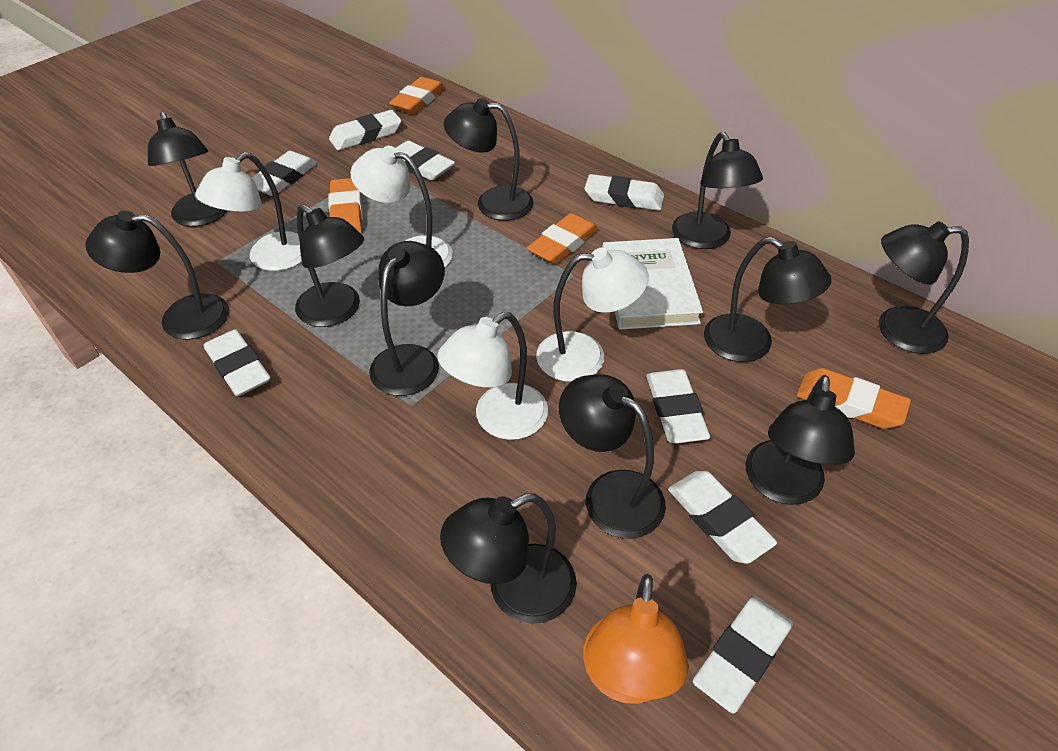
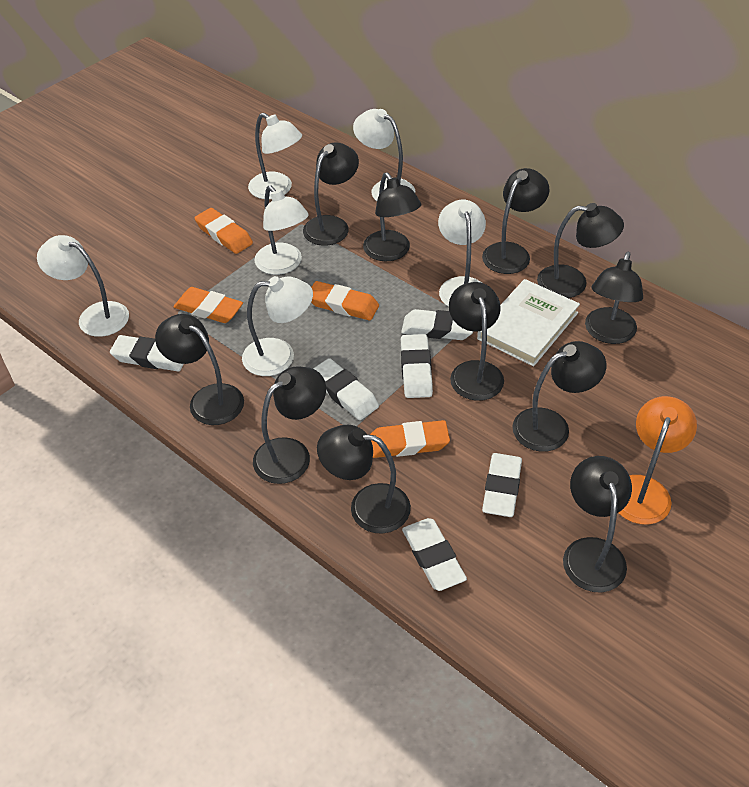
white eraser: 8 -> 6
white lamp: 4 -> 6

